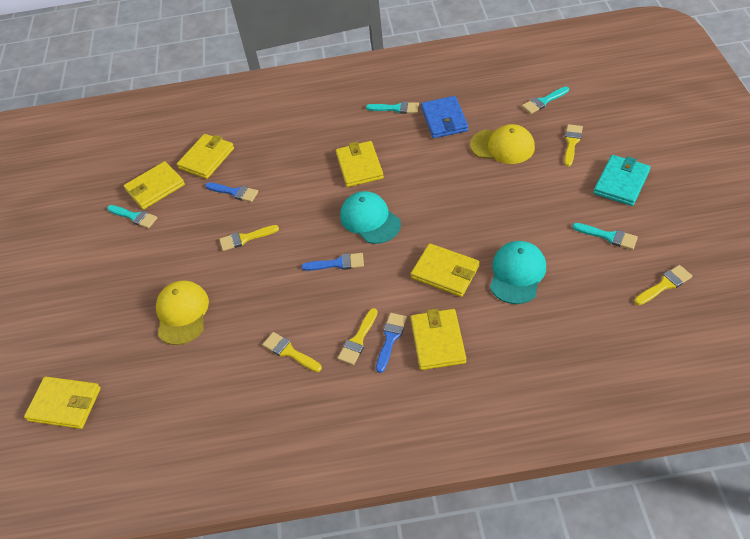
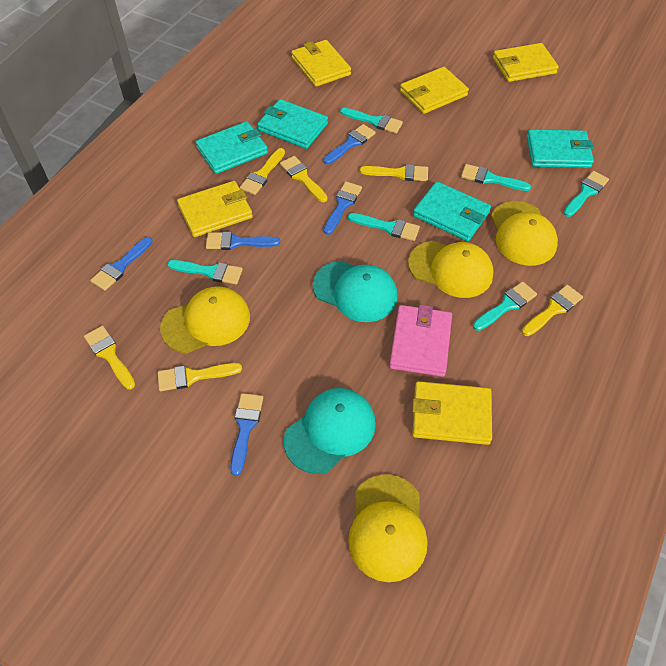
blue brush: 3 -> 5
blue wallet: 1 -> 0
pink wallet: 0 -> 1
turquoise brush: 4 -> 6
turquoise wallet: 1 -> 4
yellow brush: 5 -> 6
yellow cap: 2 -> 4
yellow wallet: 6 -> 5

